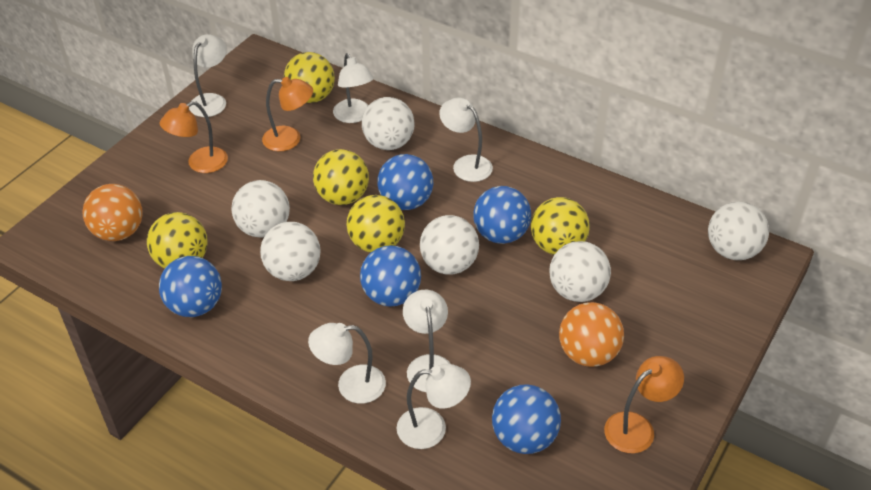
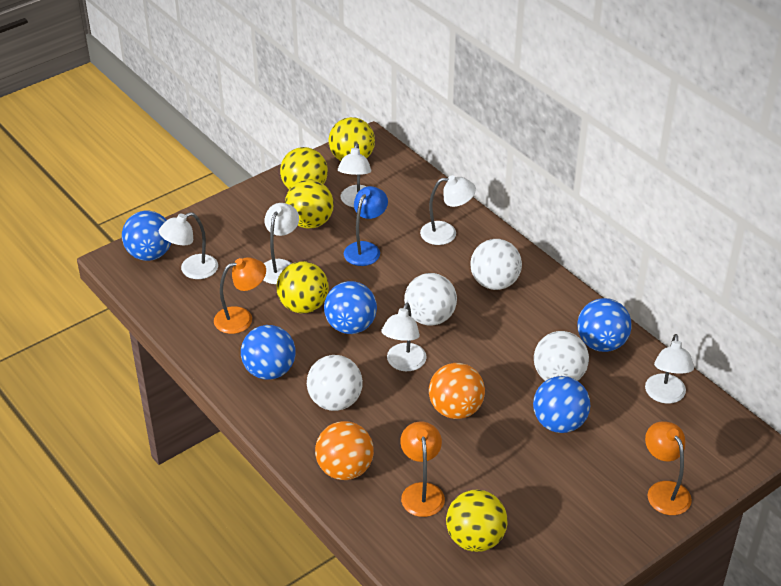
blue lamp: 0 -> 1
white ball: 6 -> 4

